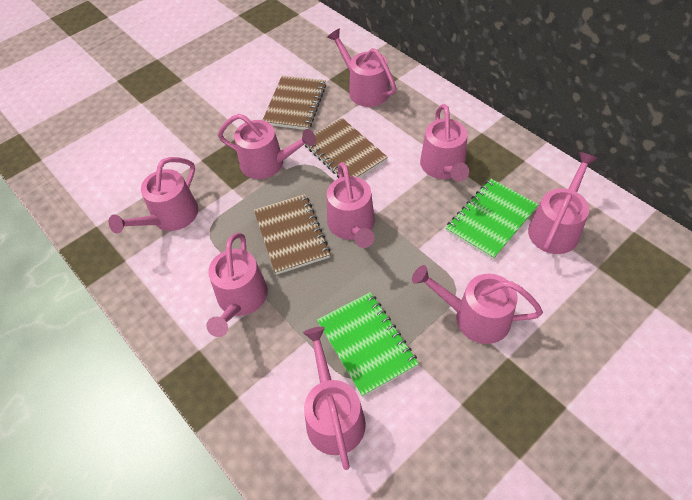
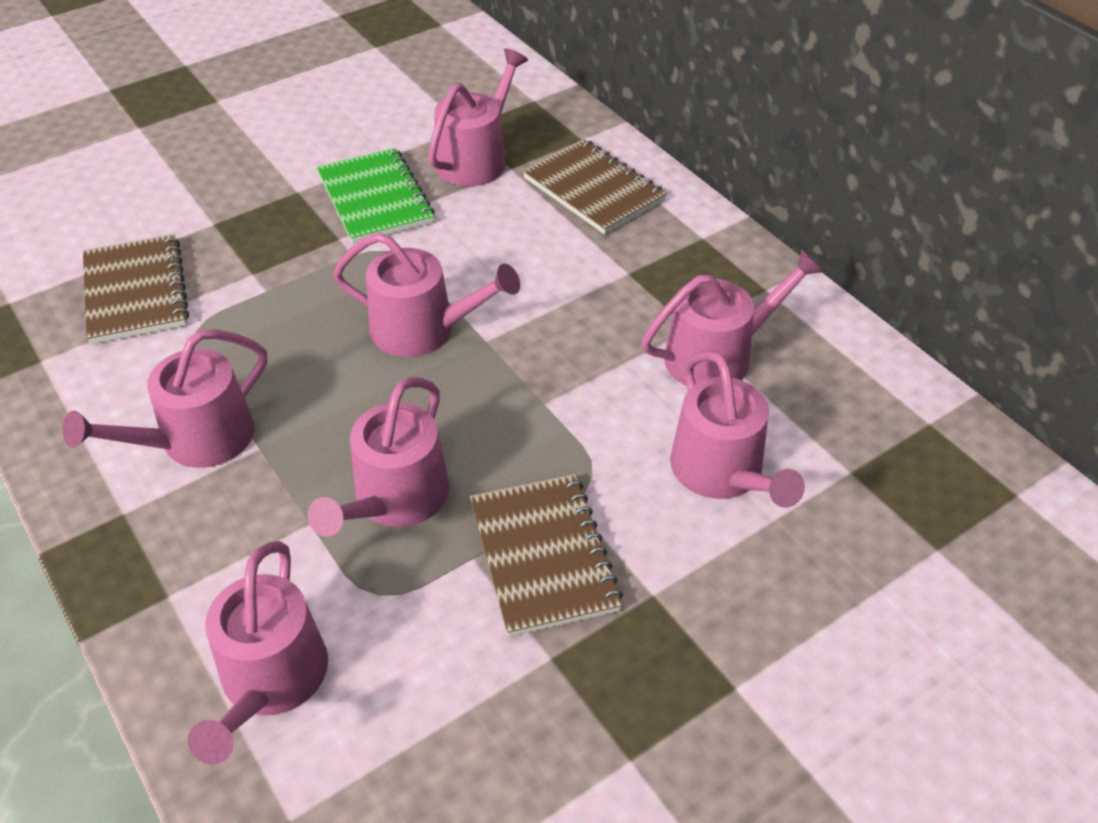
green notebook: 2 -> 1
pink watering can: 9 -> 7

